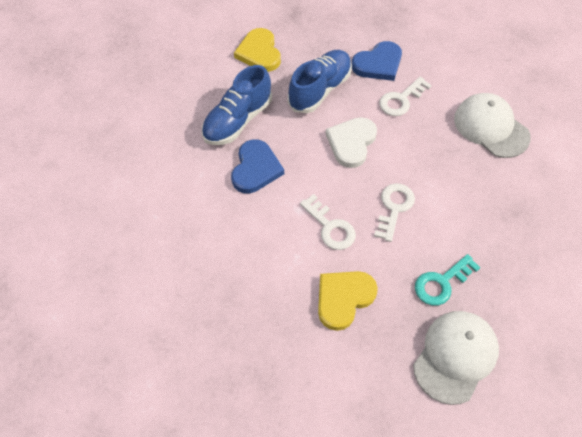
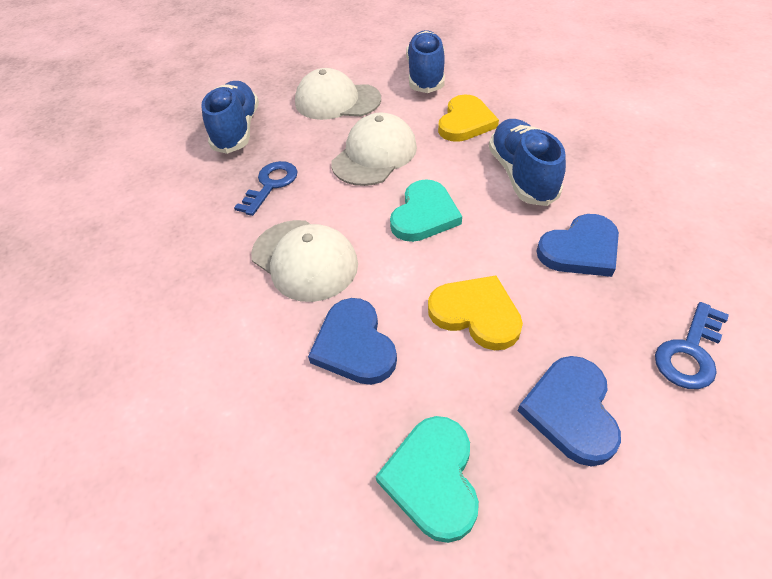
blue heart: 2 -> 3
blue key: 0 -> 2
blue shoe: 2 -> 3
turquoise heart: 0 -> 2
turquoise key: 1 -> 0
white cap: 2 -> 3
white heart: 1 -> 0
white key: 3 -> 0

